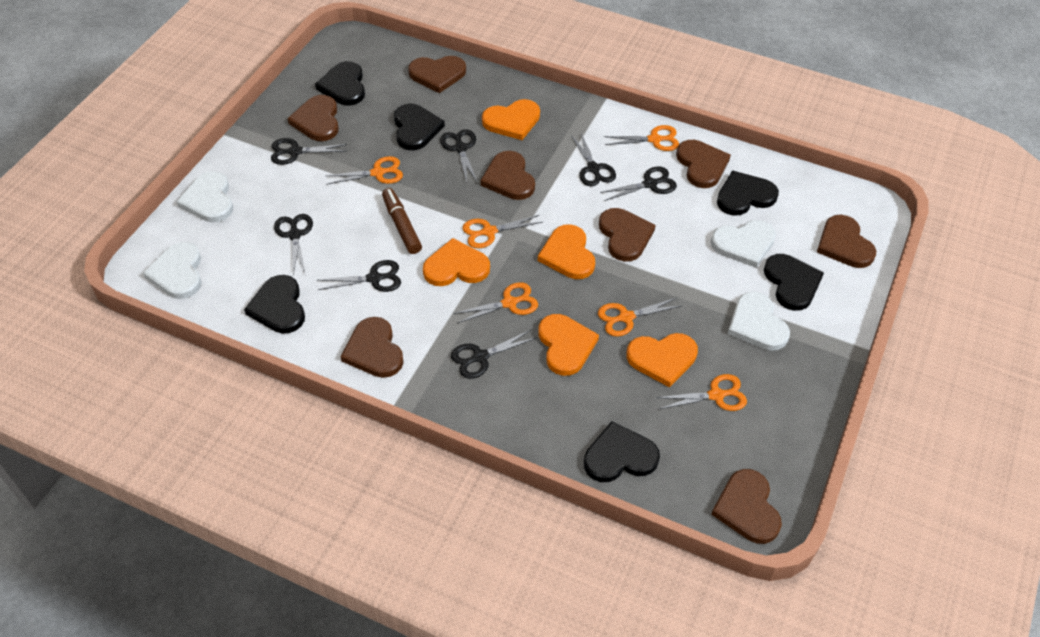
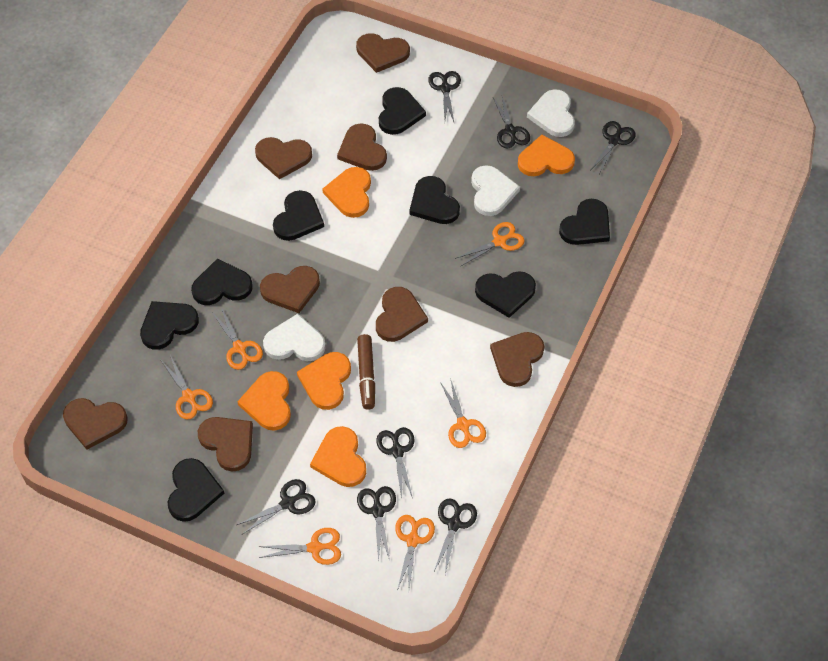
black heart: 6 -> 8
white heart: 4 -> 3

